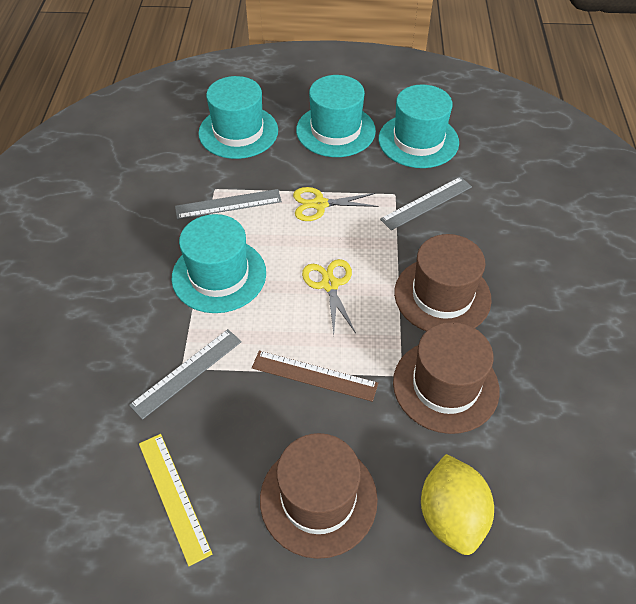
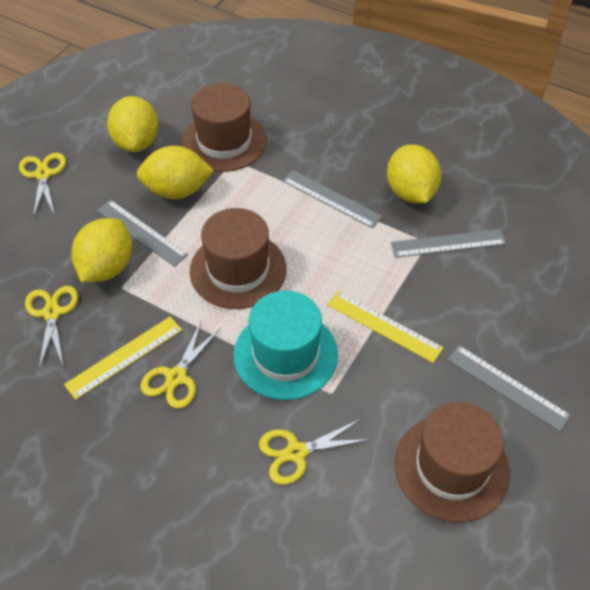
brown ruler: 1 -> 0
grey ruler: 3 -> 4
turquoise hat: 4 -> 1
yellow lemon: 1 -> 4
yellow ruler: 1 -> 2
yellow scissors: 2 -> 4

